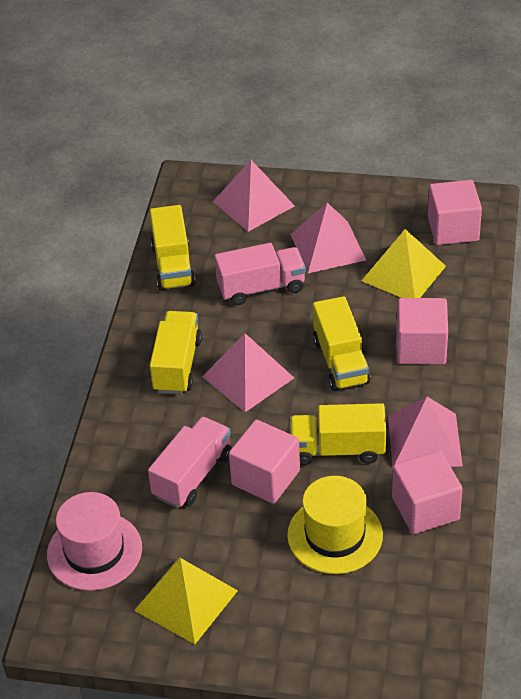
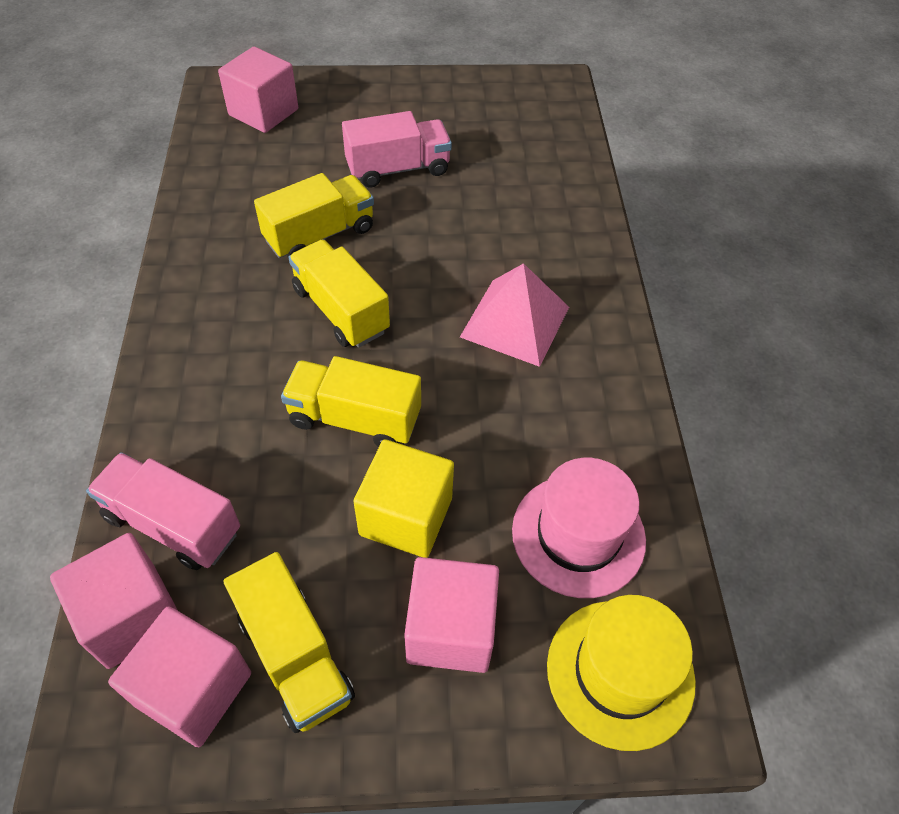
pink pyramid: 4 -> 1
yellow cube: 0 -> 1
yellow pyramid: 2 -> 0

